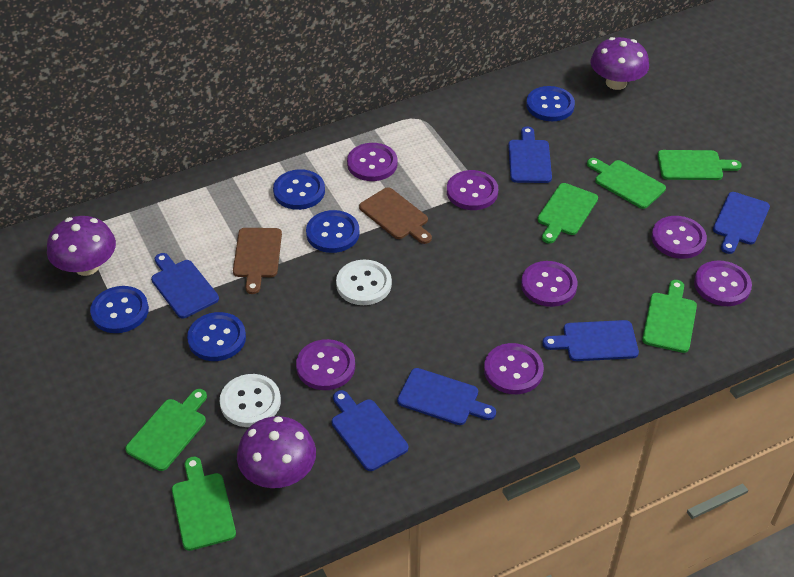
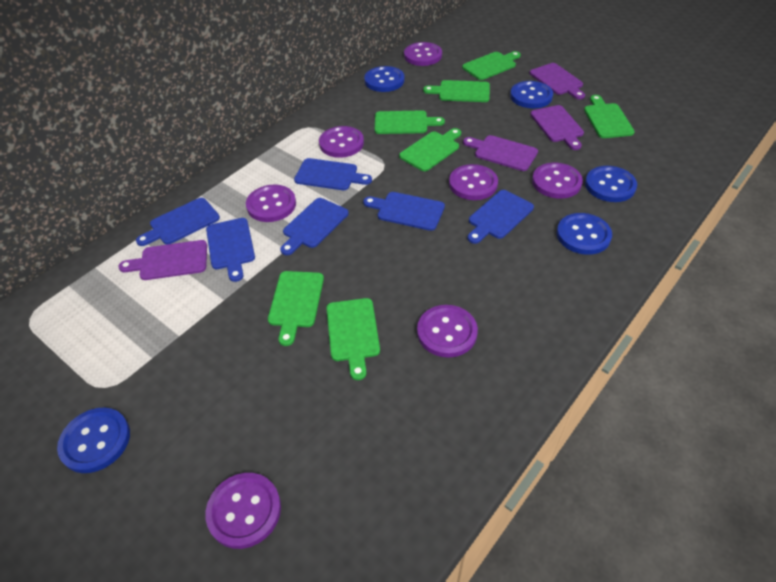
brown cutting board: 2 -> 0
green cutting board: 6 -> 7
purple cutting board: 0 -> 4
purple mushroom: 3 -> 0
white button: 2 -> 0

